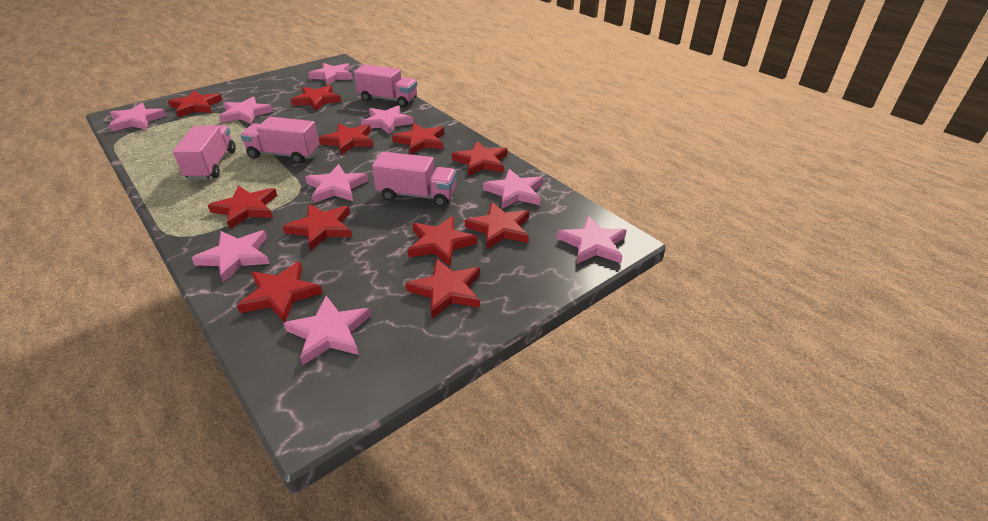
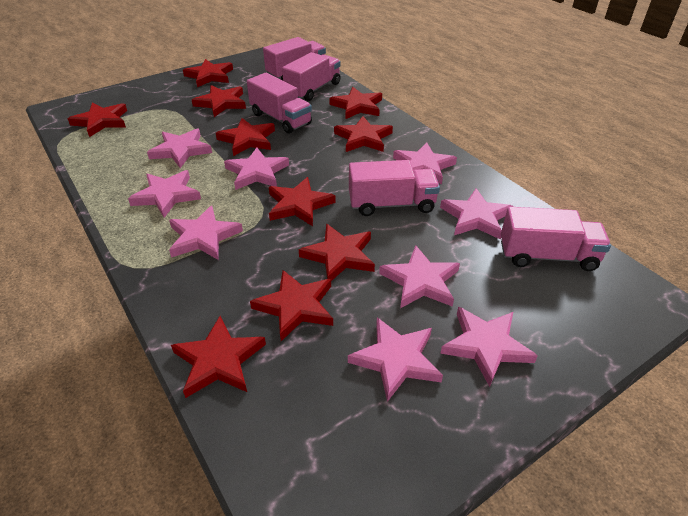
pink truck: 4 -> 5
red star: 11 -> 10

